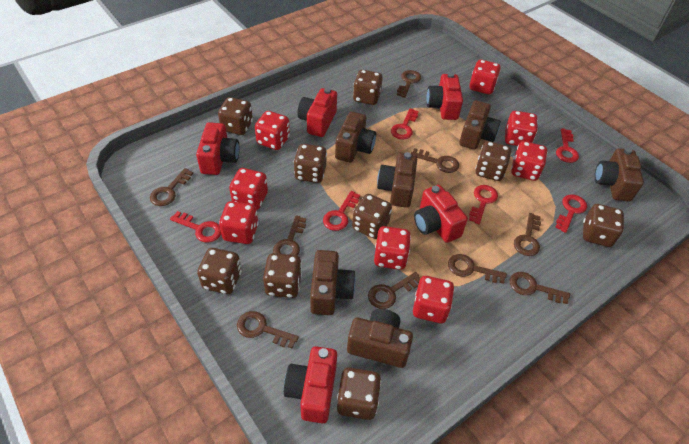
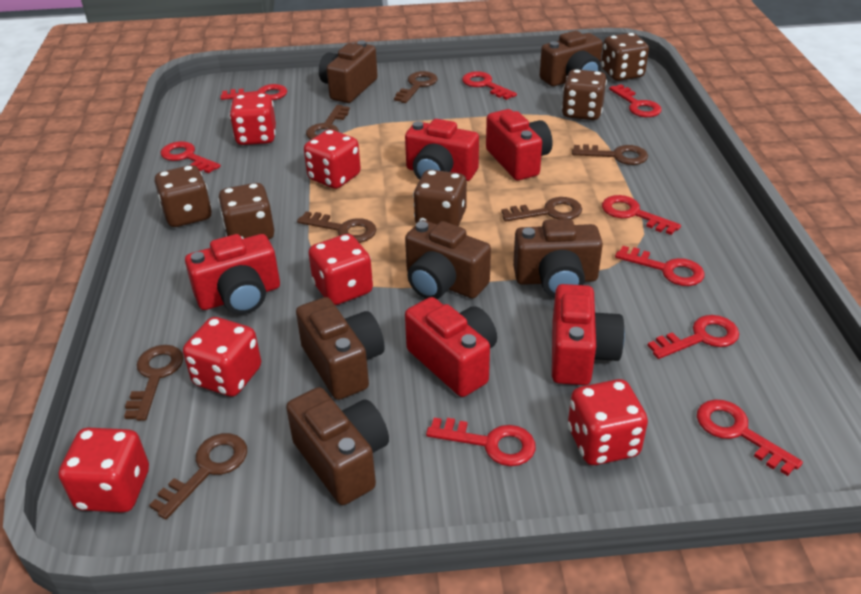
brown dice: 9 -> 5
brown key: 9 -> 7
red dice: 8 -> 6
red key: 6 -> 9

